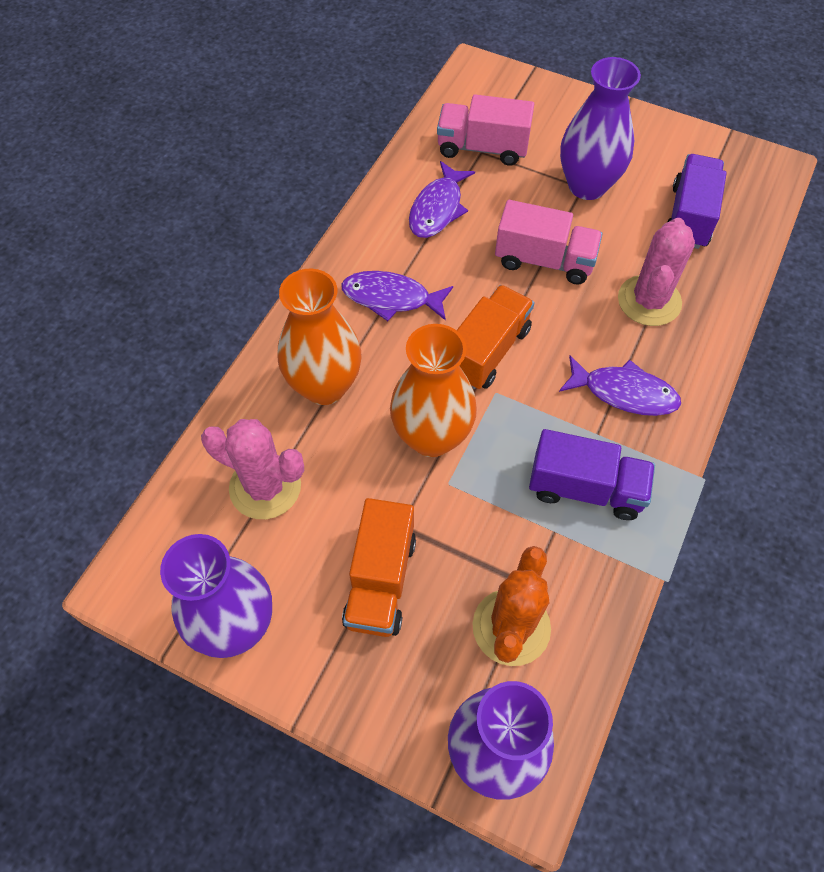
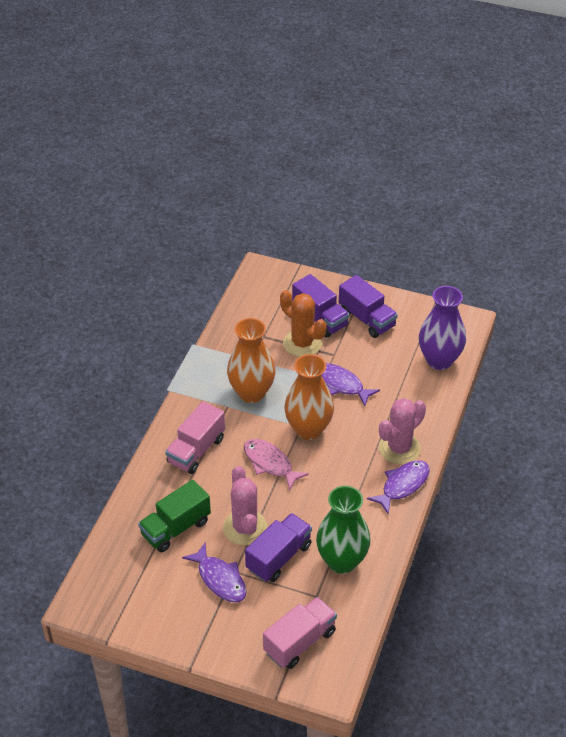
green truck: 0 -> 1
green vase: 0 -> 1
orange truck: 2 -> 0
pink fish: 0 -> 1
purple truck: 2 -> 3
purple vase: 3 -> 1

